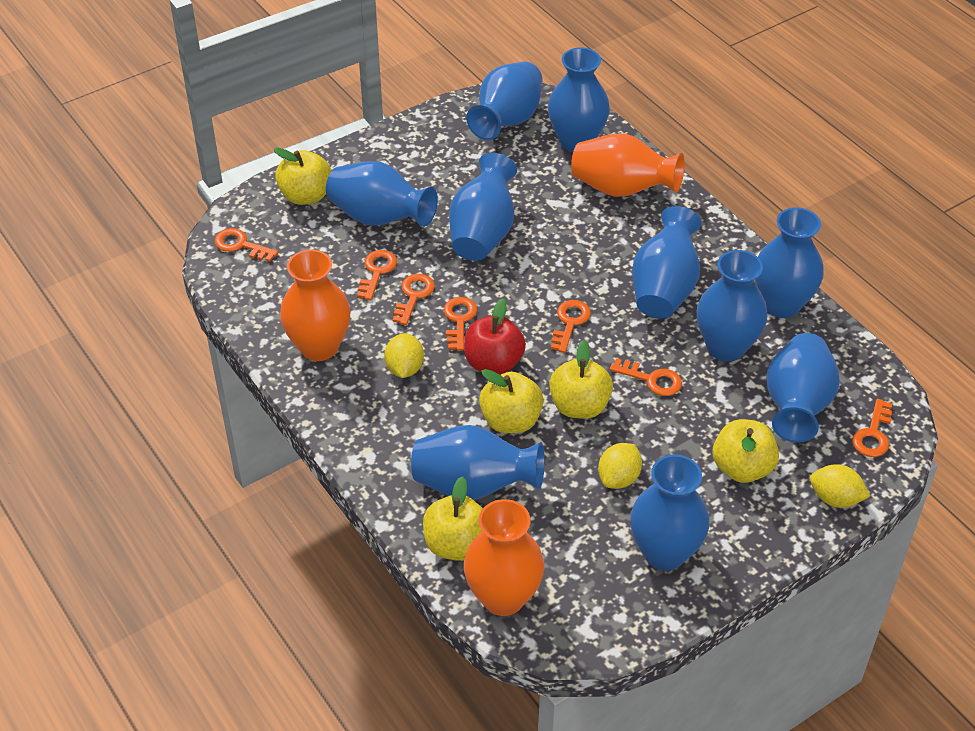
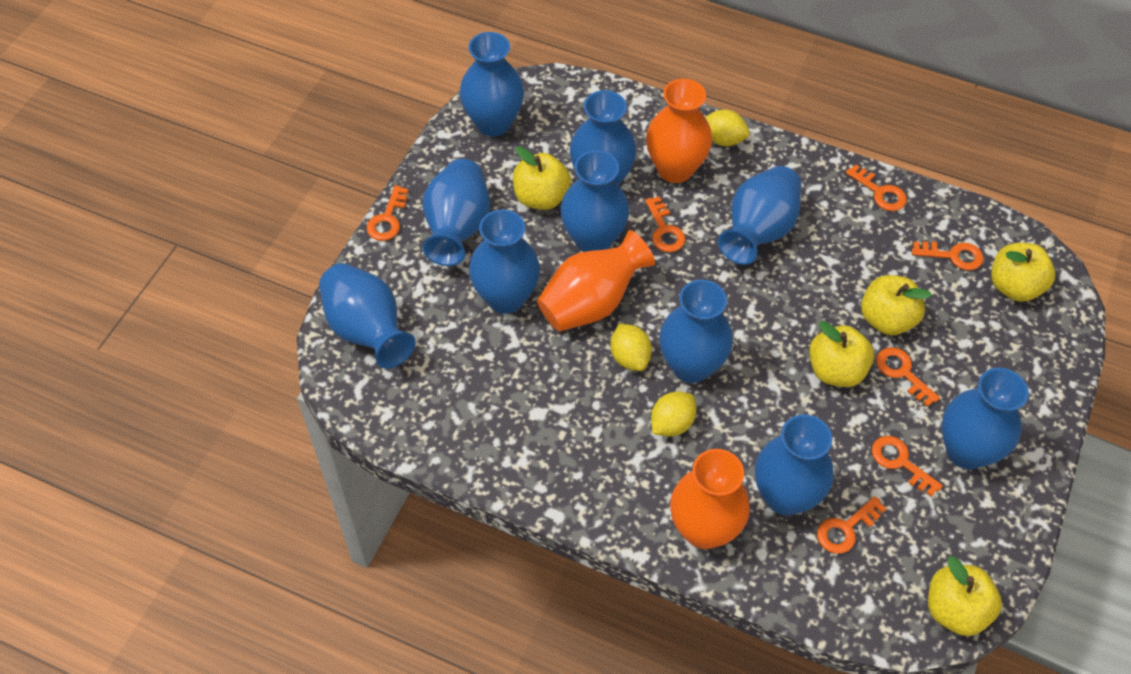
red apple: 1 -> 0

